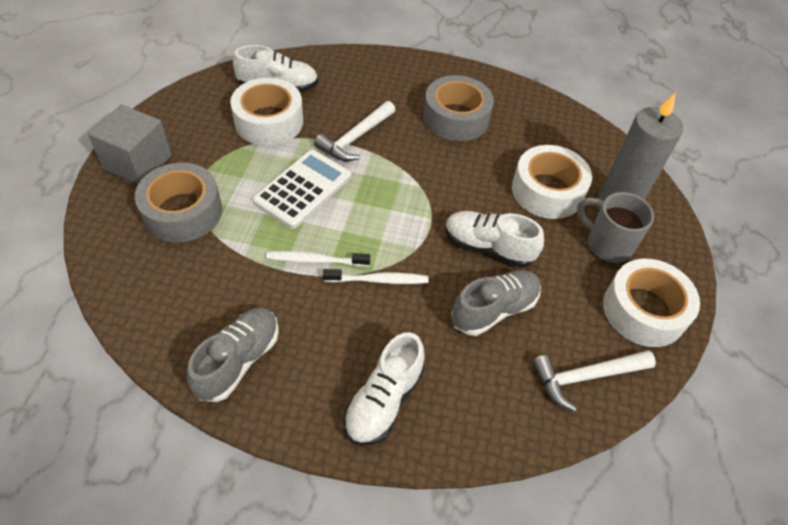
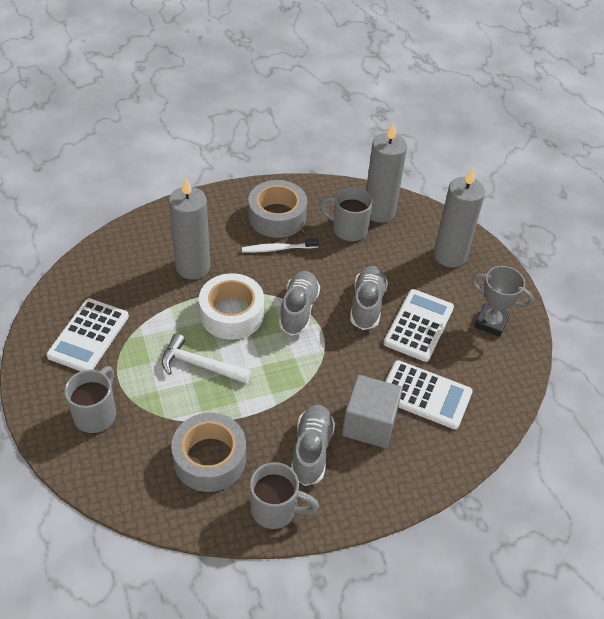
grey candle: 1 -> 3
grey mug: 1 -> 3
grey shoe: 2 -> 3
grey trophy: 0 -> 1
white calculator: 1 -> 3
white hammer: 2 -> 1
white shoe: 3 -> 0
white tape: 3 -> 1
white toothbrush: 2 -> 1

